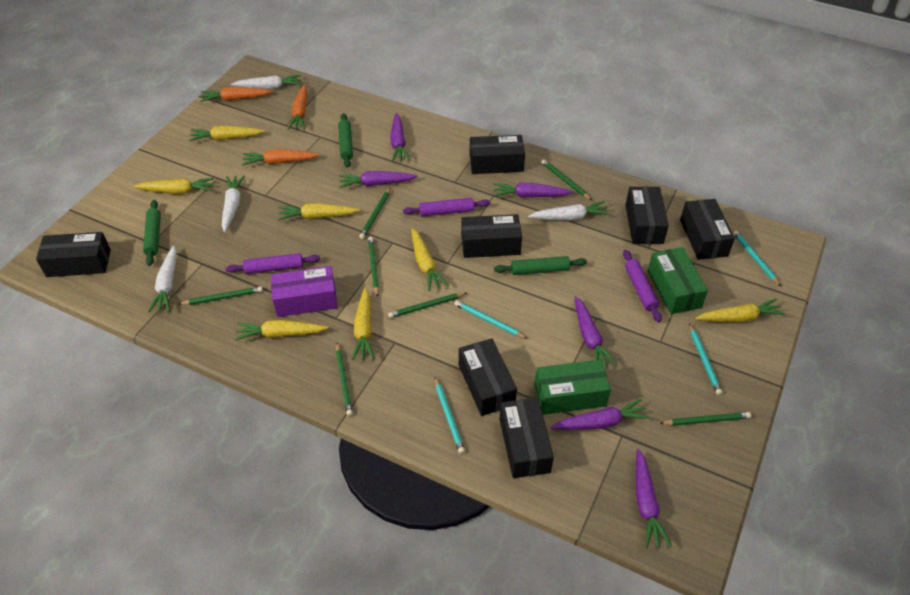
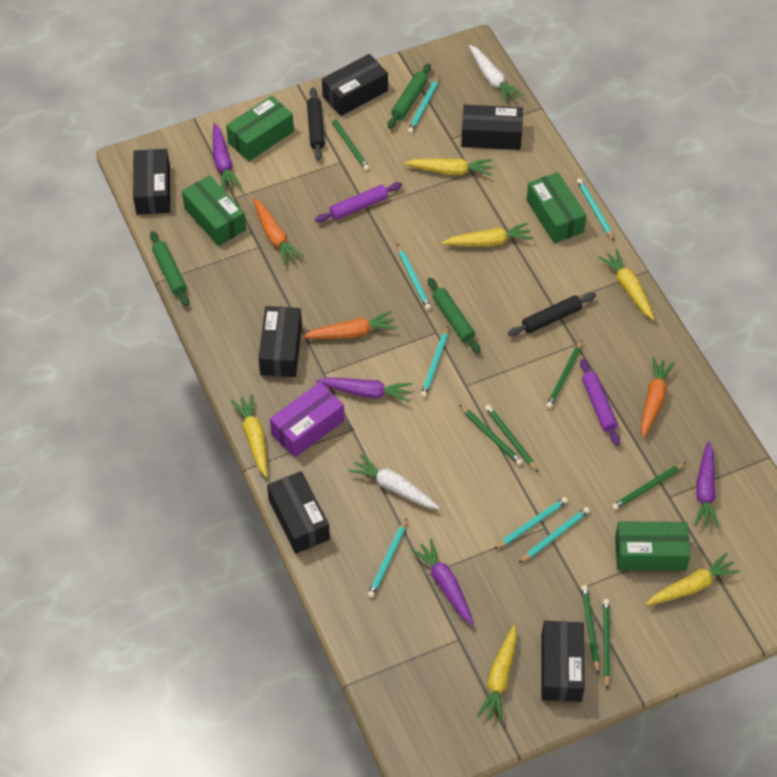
black box: 7 -> 6
black rolling pin: 0 -> 2
green box: 2 -> 4
purple carrot: 6 -> 4
purple rolling pin: 3 -> 2
turquoise pencil: 4 -> 7
white carrot: 4 -> 2
yellow carrot: 7 -> 6

